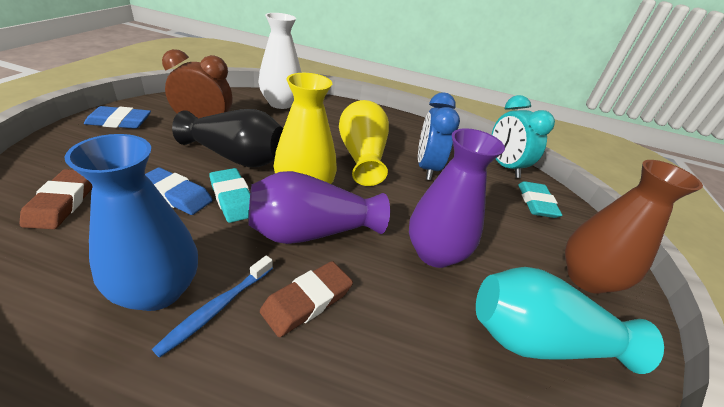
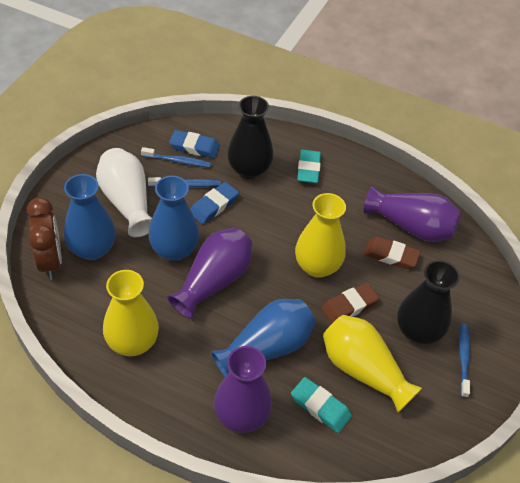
black vase: 1 -> 2
blue clock: 1 -> 0
blue toothbrush: 1 -> 3
blue vase: 1 -> 3
brown vase: 1 -> 0
purple vase: 2 -> 3
turquoise clock: 1 -> 0
turquoise vase: 1 -> 0
yellow vase: 2 -> 3

